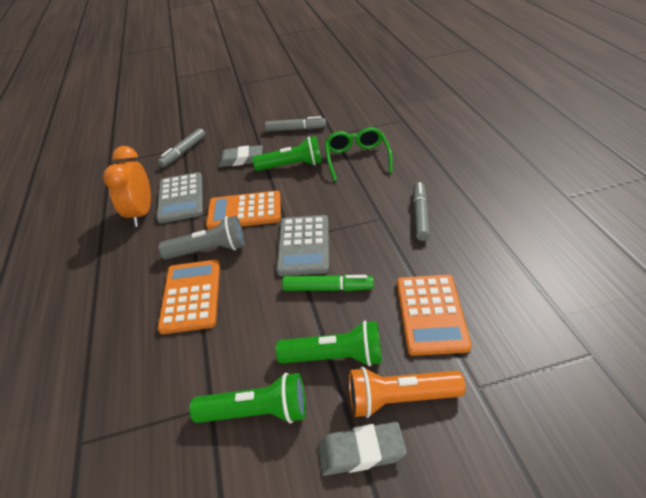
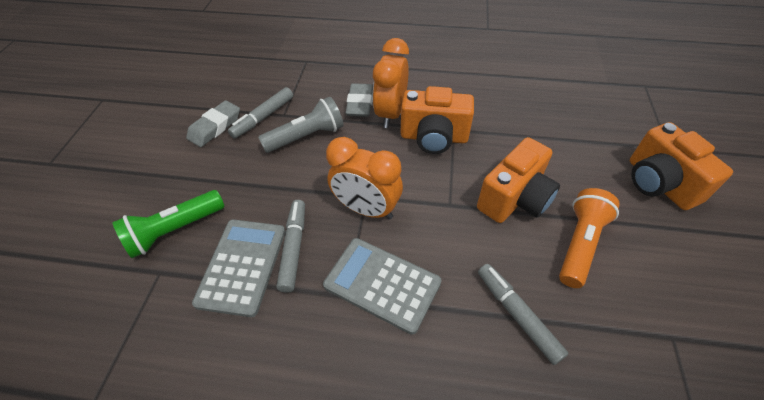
green flashlight: 3 -> 1
green glasses: 1 -> 0
green marker: 1 -> 0
orange calculator: 3 -> 0
orange camera: 0 -> 3
orange clock: 1 -> 2

